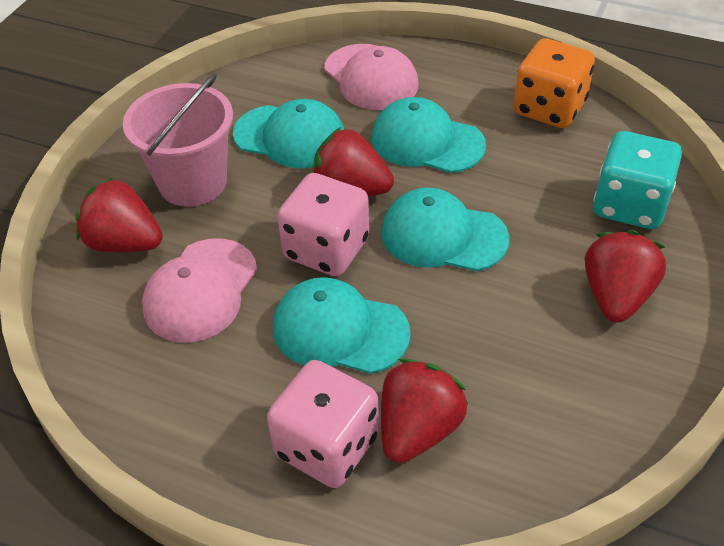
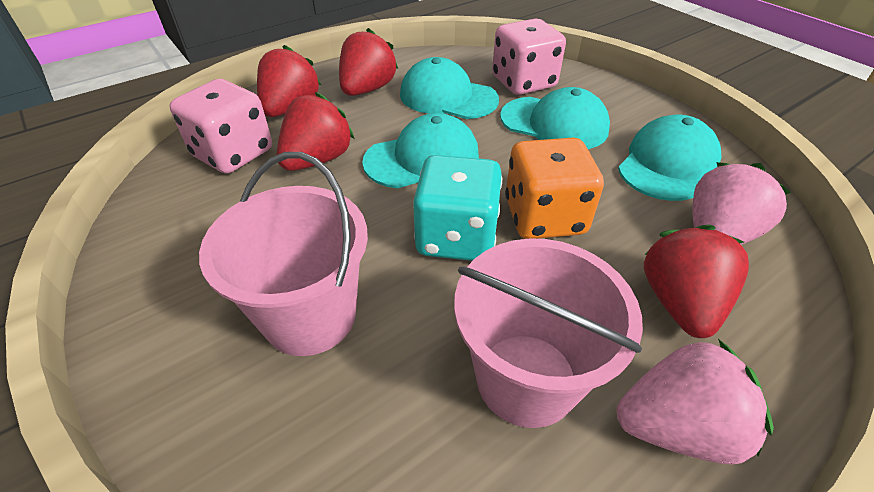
pink bucket: 1 -> 2
pink cap: 2 -> 0
pink strawberry: 0 -> 2

